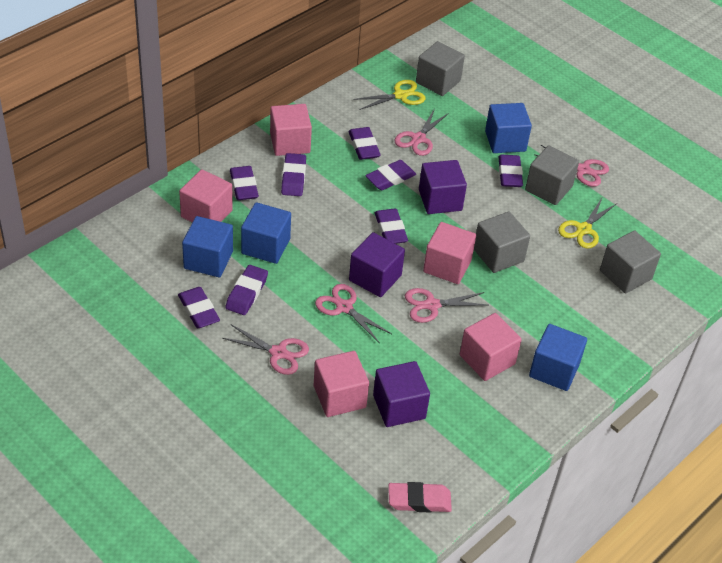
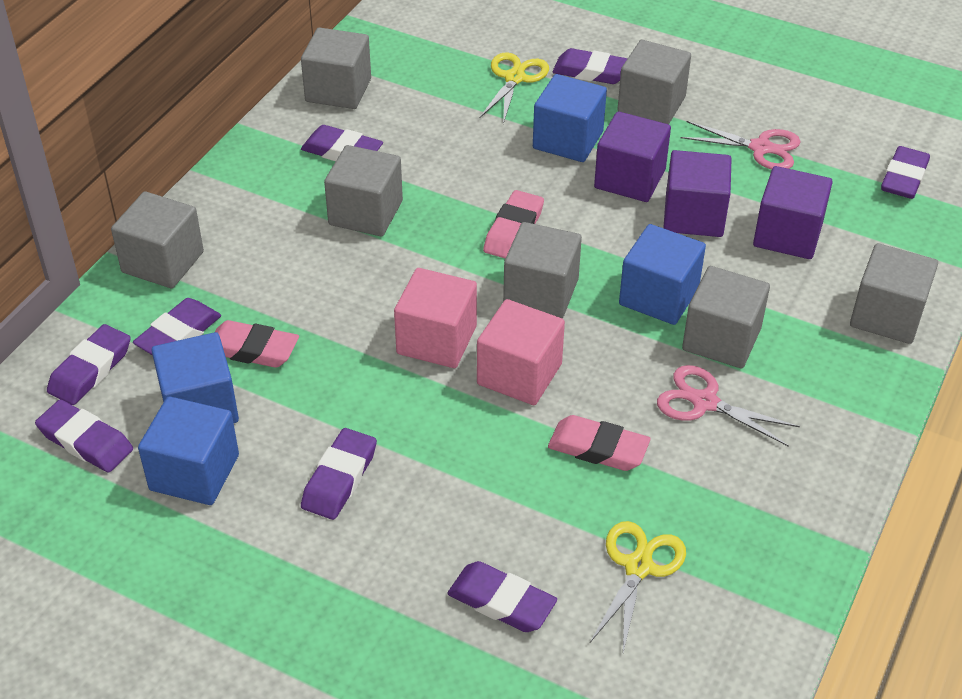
grey cube: 4 -> 7
pink cube: 5 -> 2
pink eraser: 1 -> 3
pink scissors: 5 -> 2

